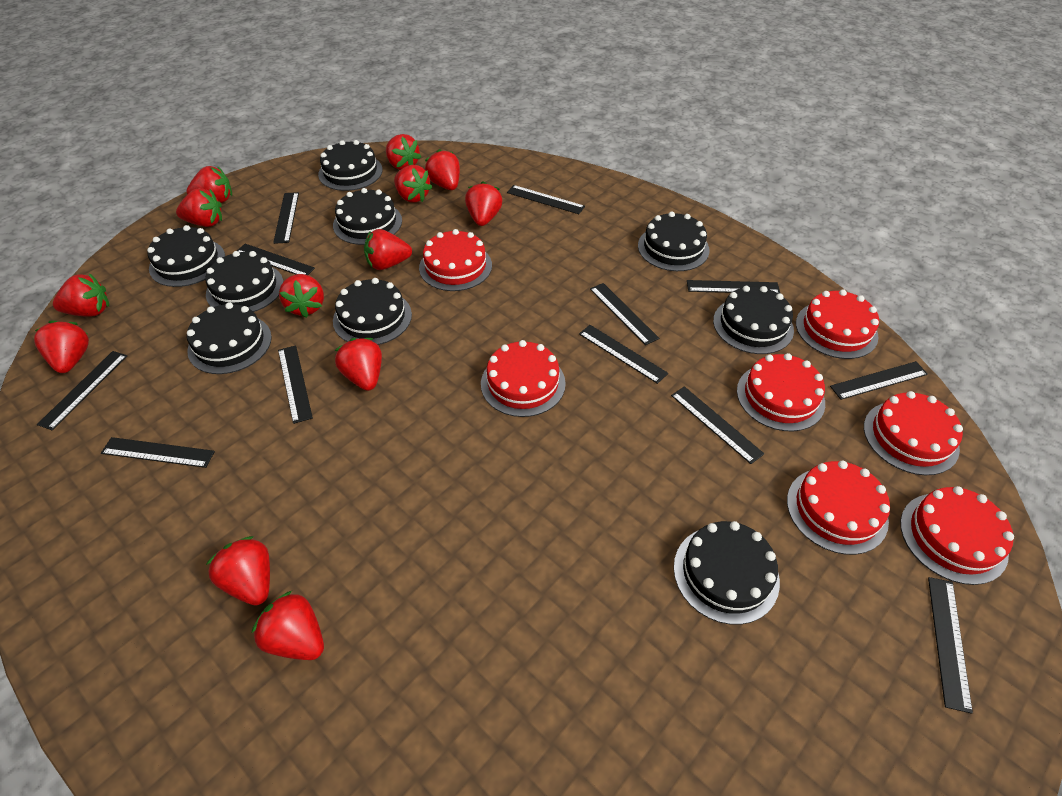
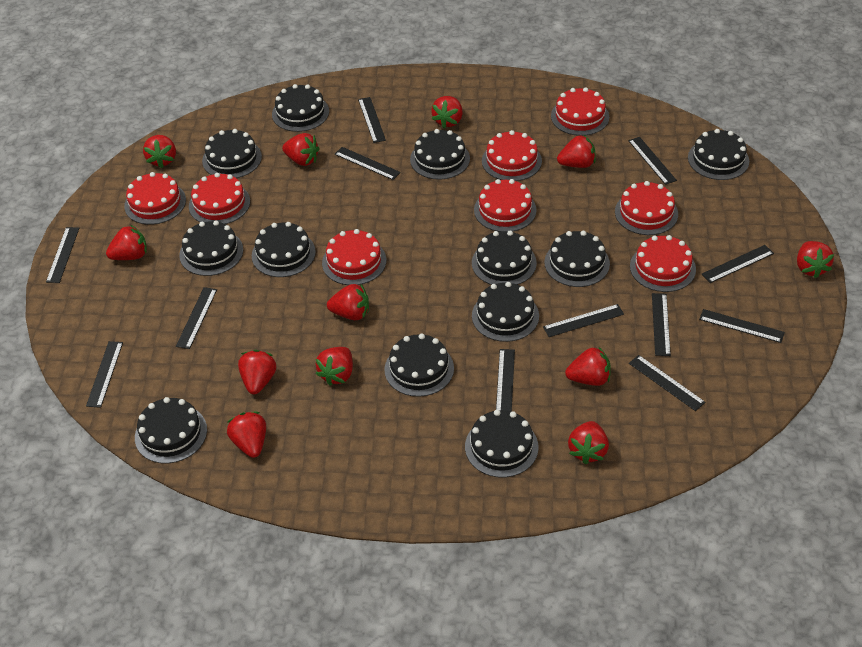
black cake: 9 -> 12
red cake: 7 -> 8
red strawberry: 13 -> 12

